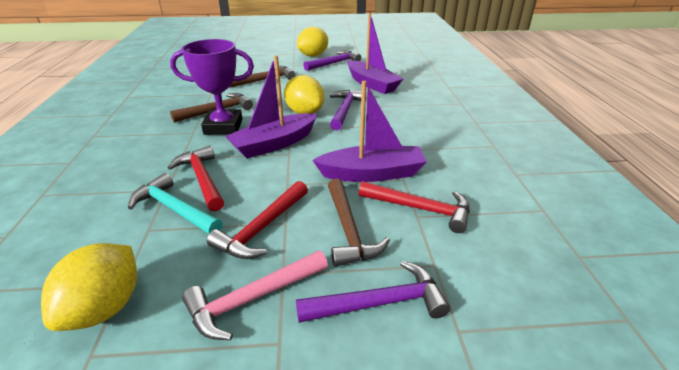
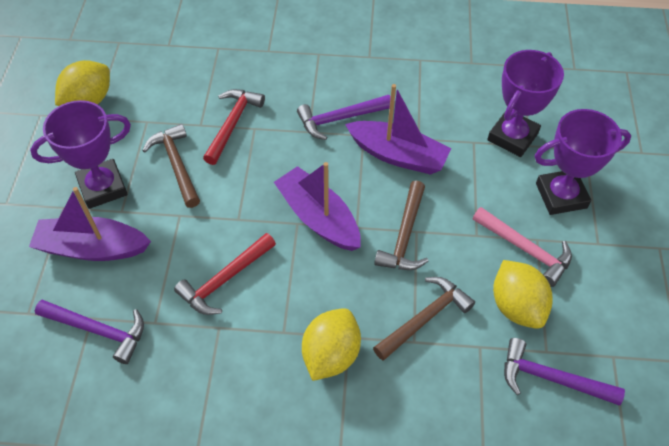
purple trophy: 1 -> 3
red hammer: 3 -> 2
turquoise hammer: 1 -> 0

